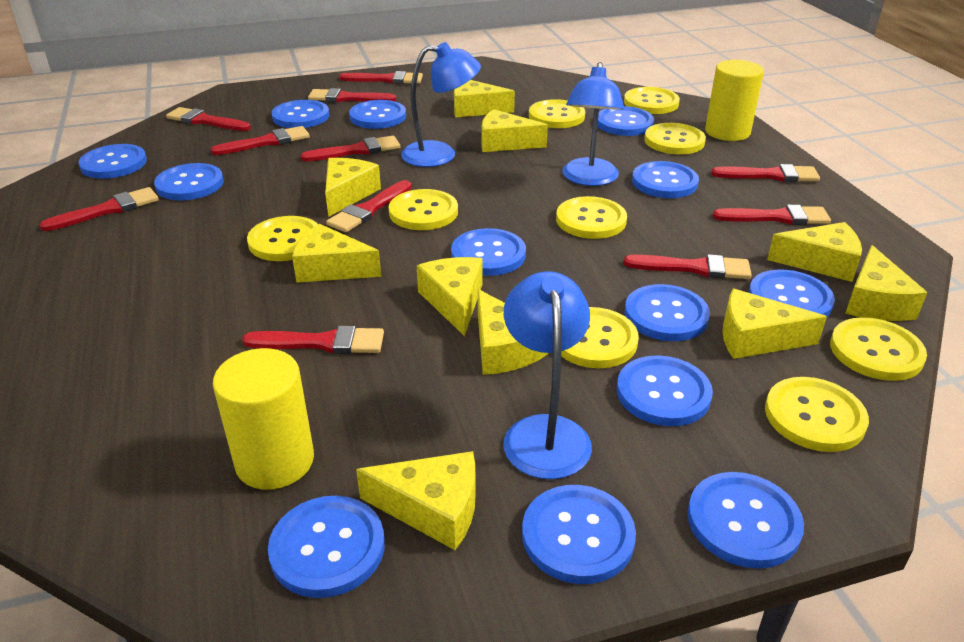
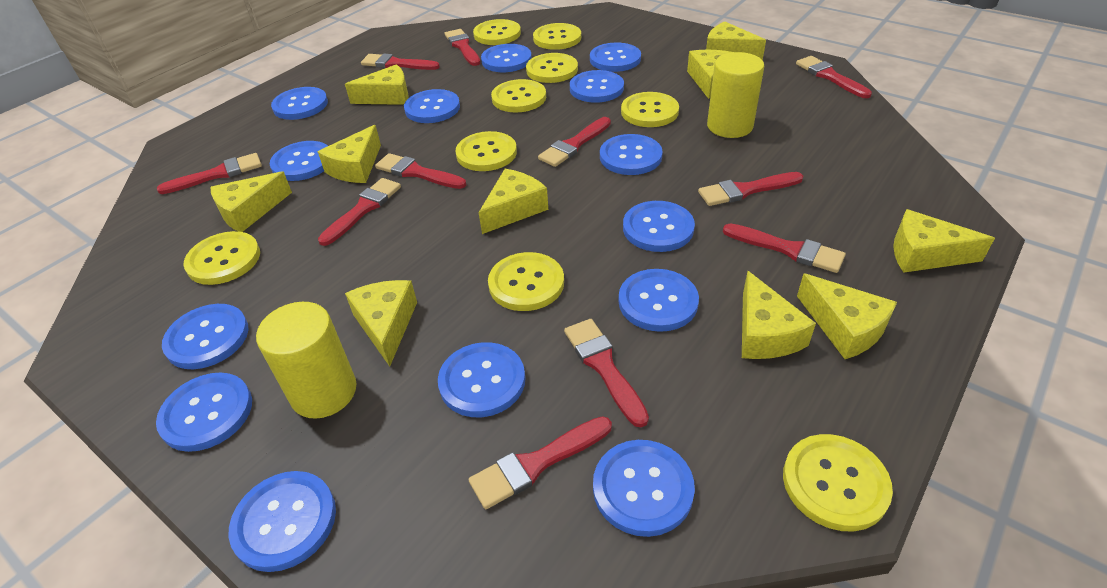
blue button: 13 -> 14
blue lamp: 3 -> 0

